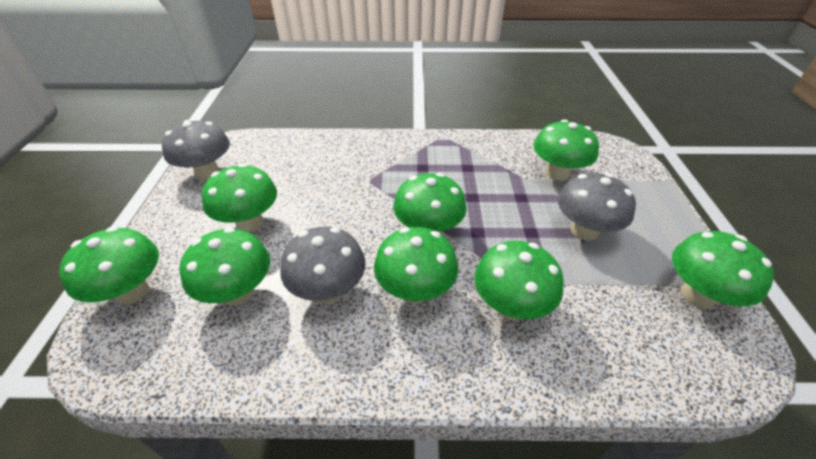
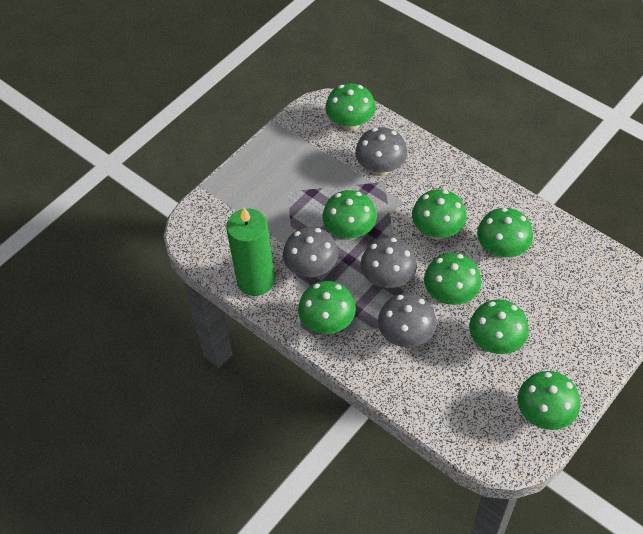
green candle: 0 -> 1
grey mushroom: 3 -> 4

